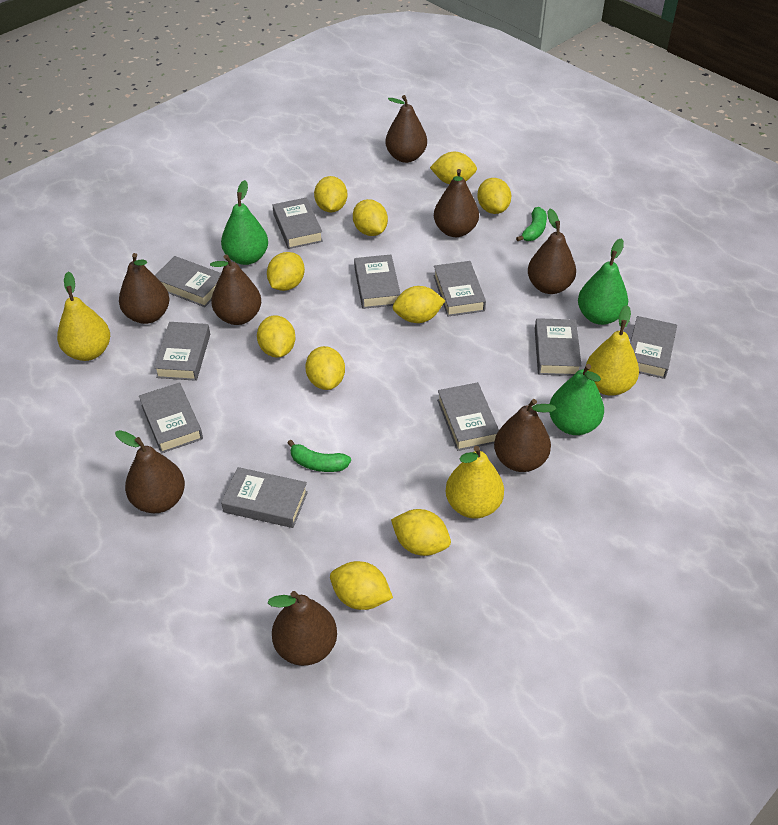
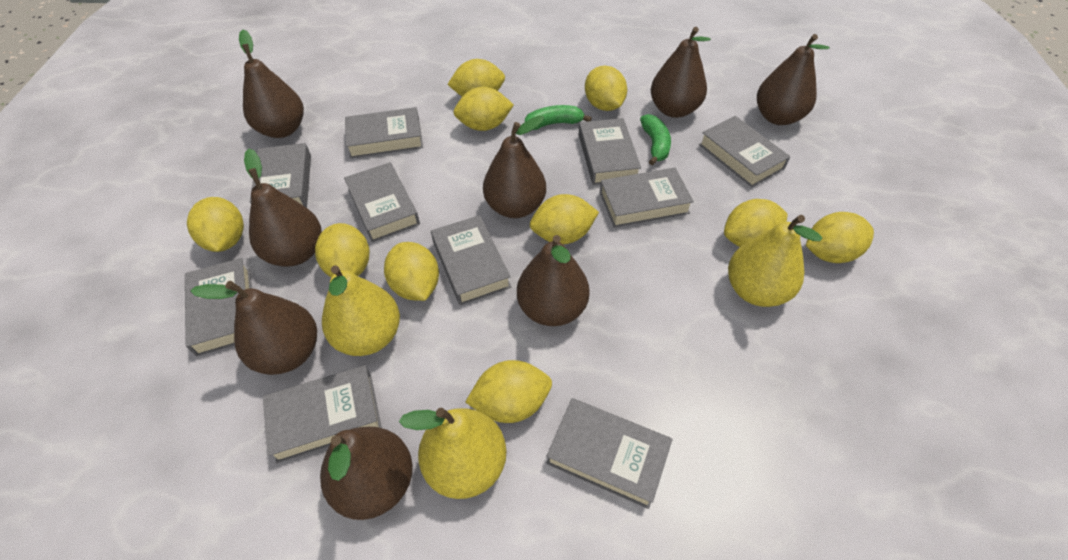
green pear: 3 -> 0

